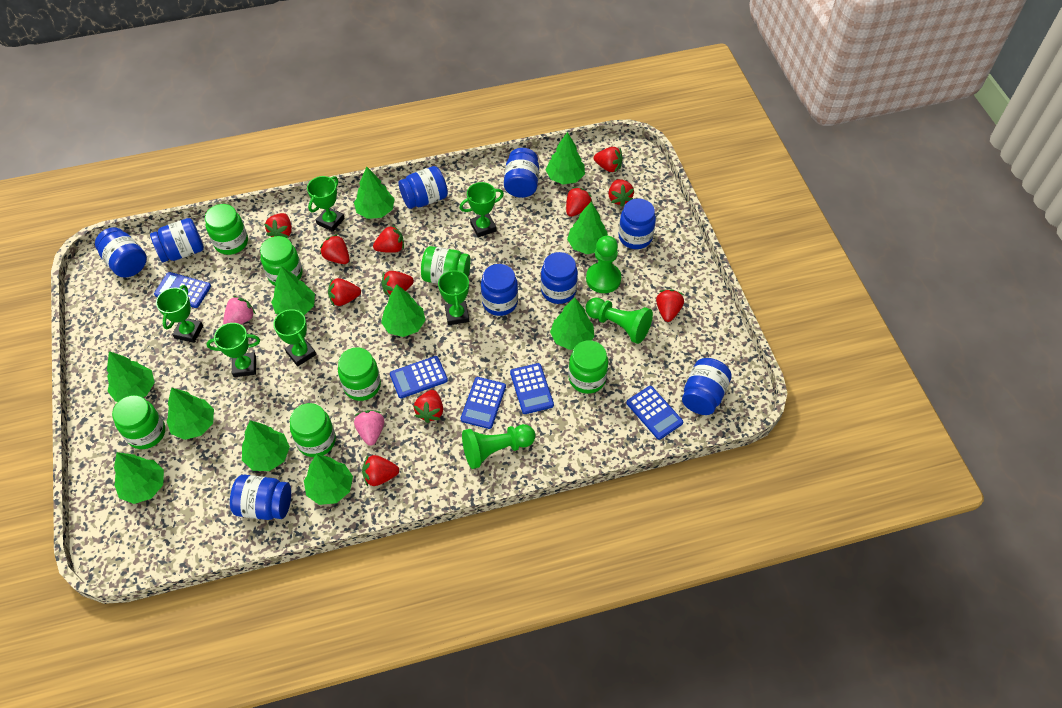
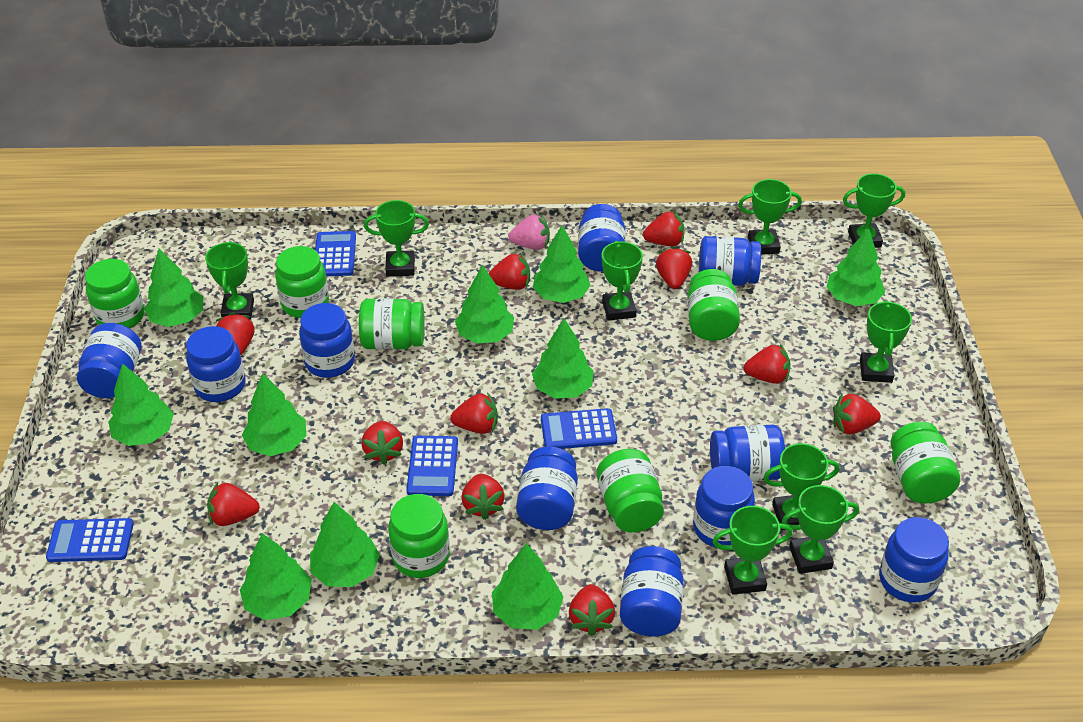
blue calculator: 5 -> 4
blue jar: 9 -> 10
green pawn: 3 -> 0
green tree: 11 -> 10
green trophy: 6 -> 9
pink strawberry: 2 -> 1

